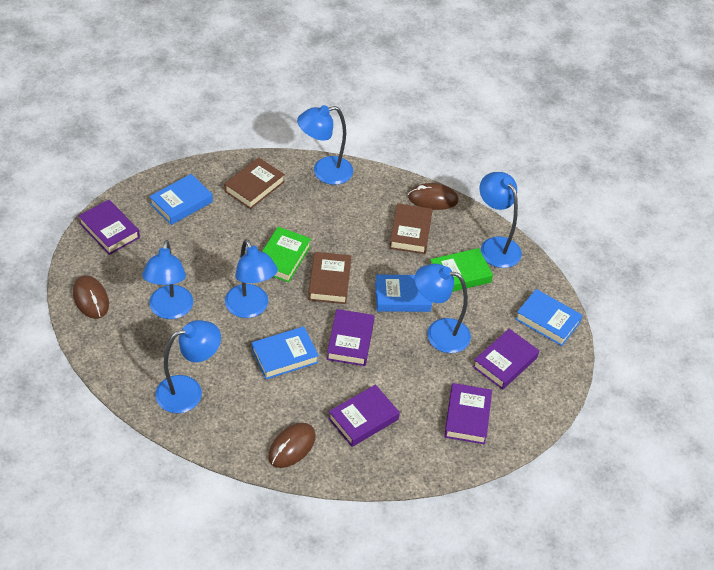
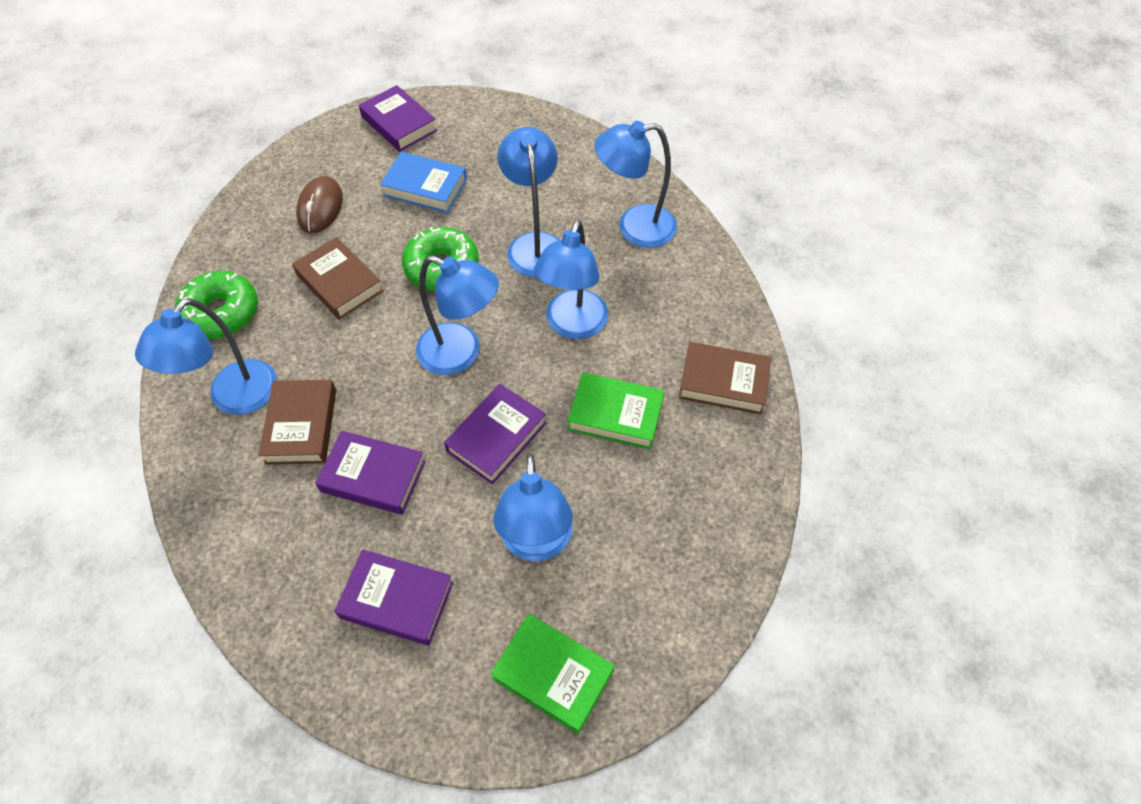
blue book: 4 -> 1
brown mouse: 3 -> 1
green donut: 0 -> 2
purple book: 5 -> 4

